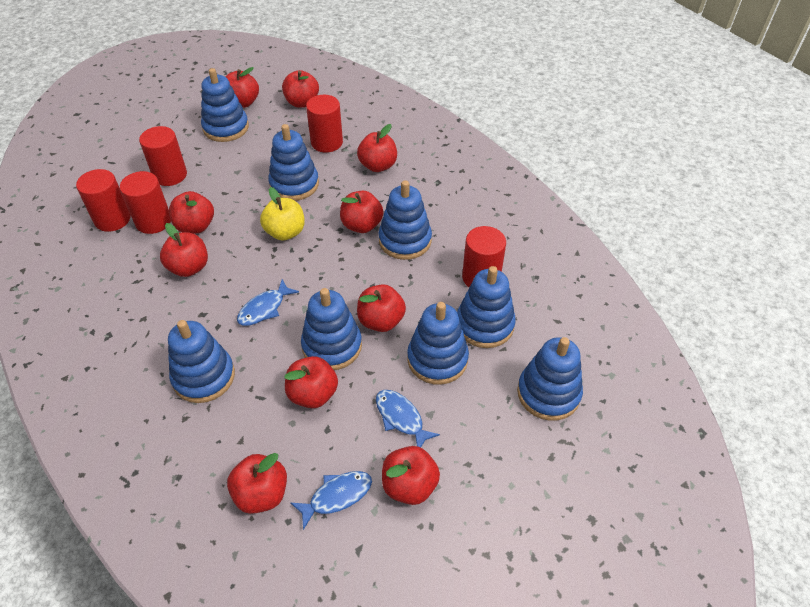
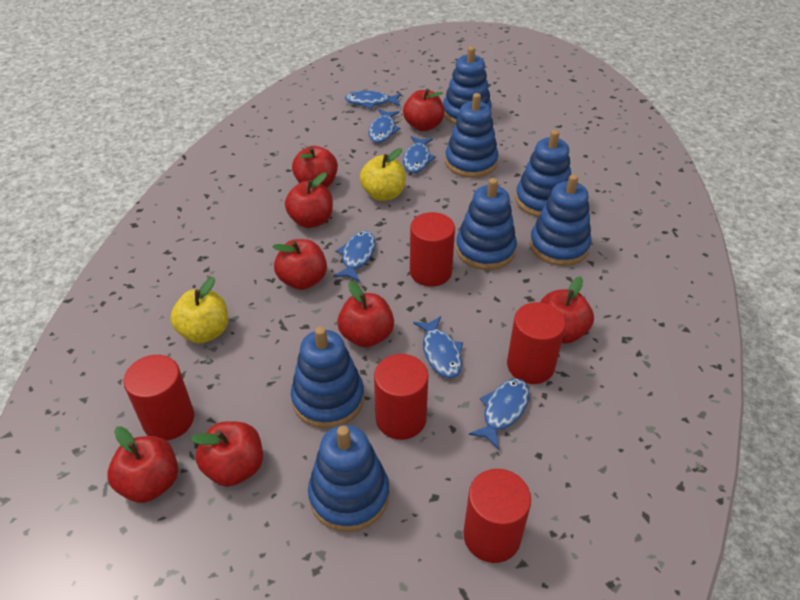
blue fish: 3 -> 6
blue stacking toy: 8 -> 7
red apple: 10 -> 8
yellow apple: 1 -> 2

